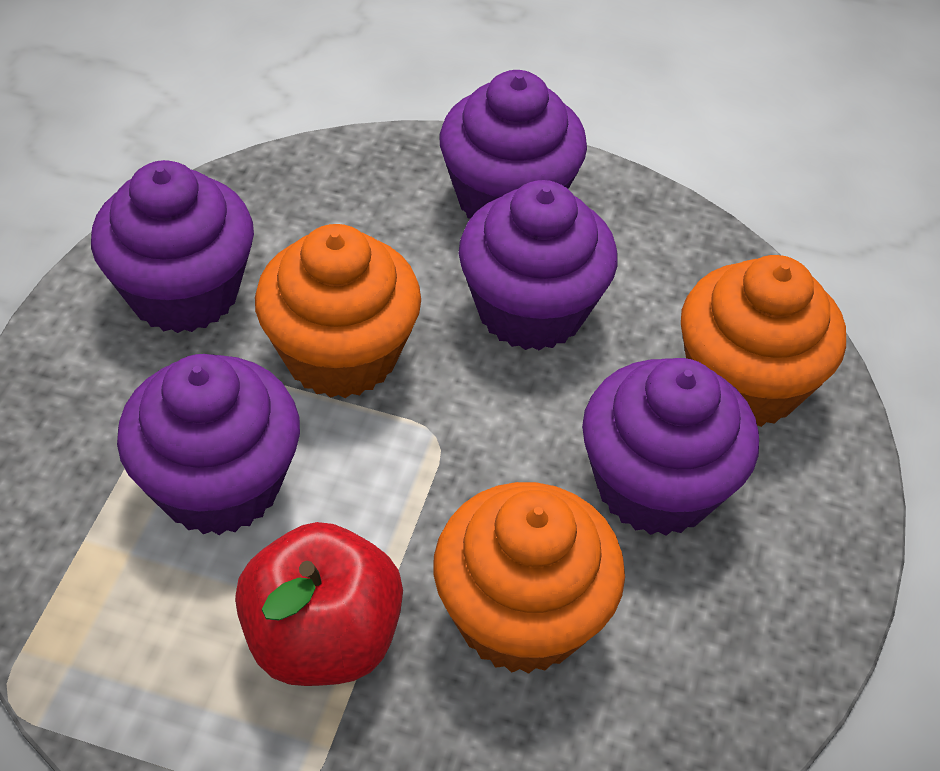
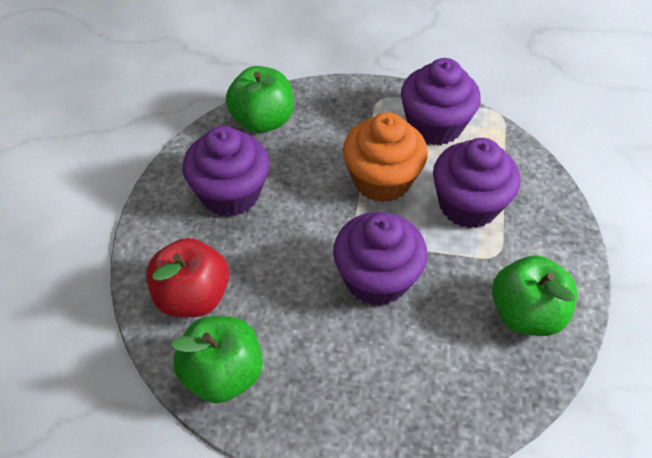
green apple: 0 -> 3
orange cupcake: 3 -> 1
purple cupcake: 5 -> 4

